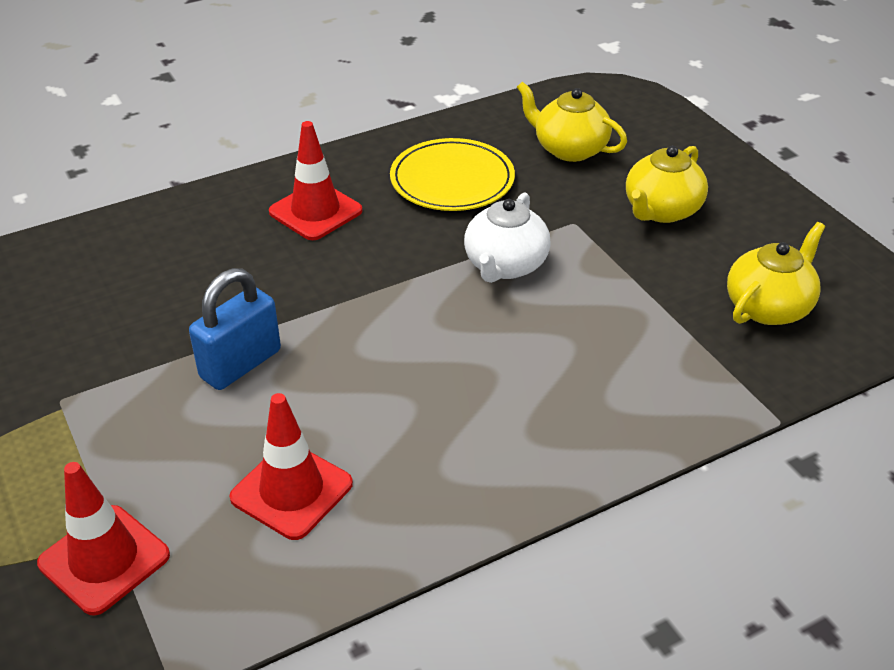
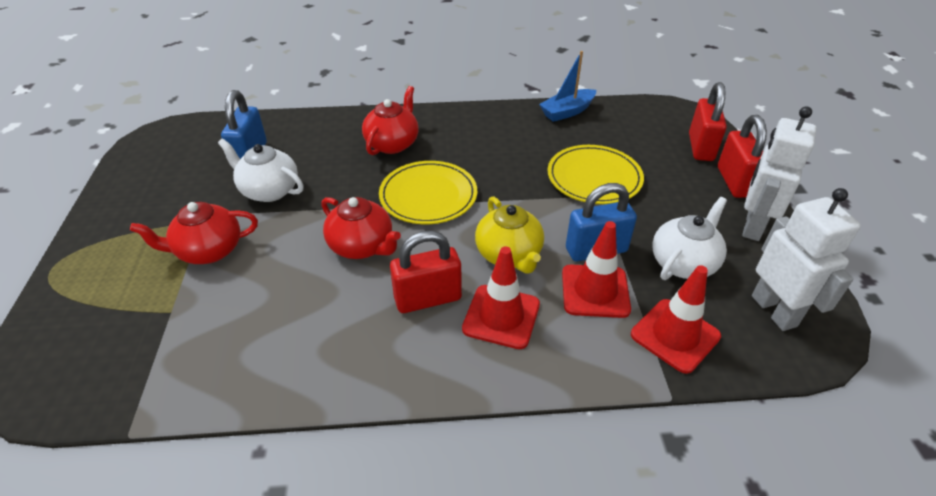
blue boat: 0 -> 1
blue padlock: 1 -> 2
red padlock: 0 -> 3
red teapot: 0 -> 3
white robot: 0 -> 2
white teapot: 1 -> 2
yellow plate: 1 -> 2
yellow teapot: 3 -> 1

